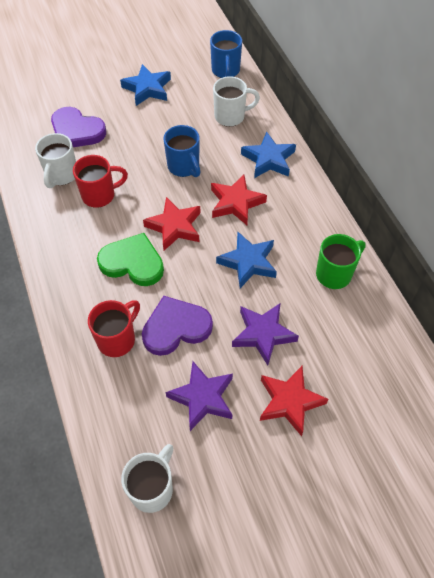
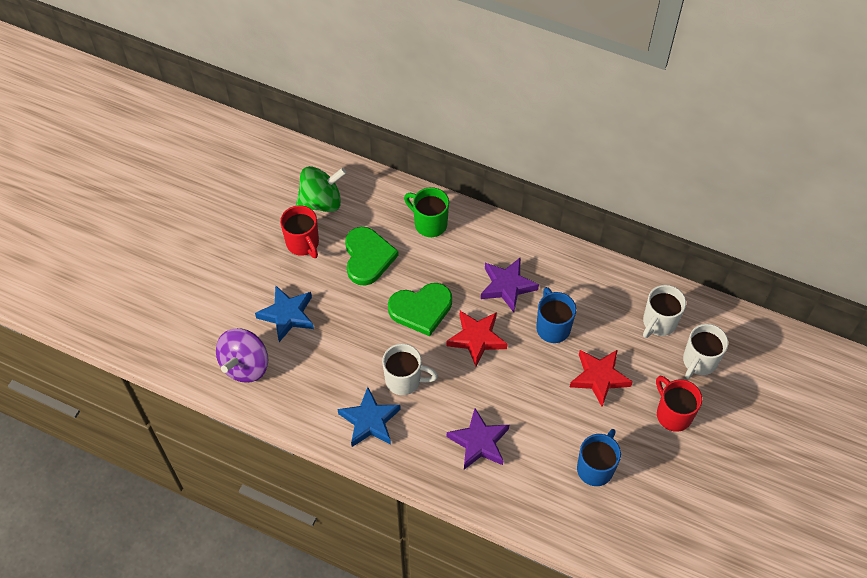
blue star: 3 -> 2
green heart: 1 -> 2
green spinning top: 0 -> 1
purple heart: 2 -> 0
purple spinning top: 0 -> 1
red star: 3 -> 2

